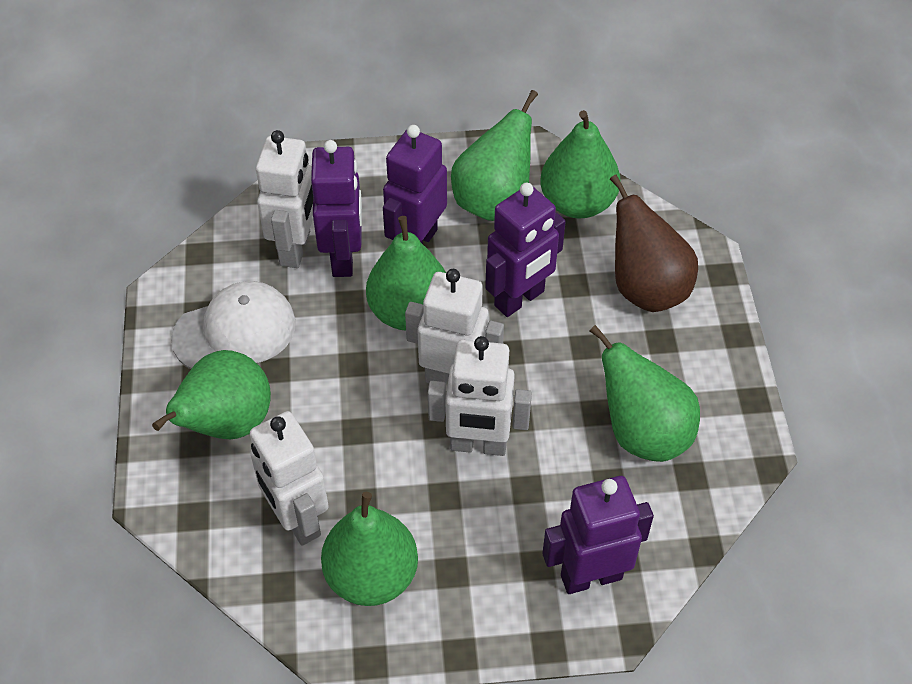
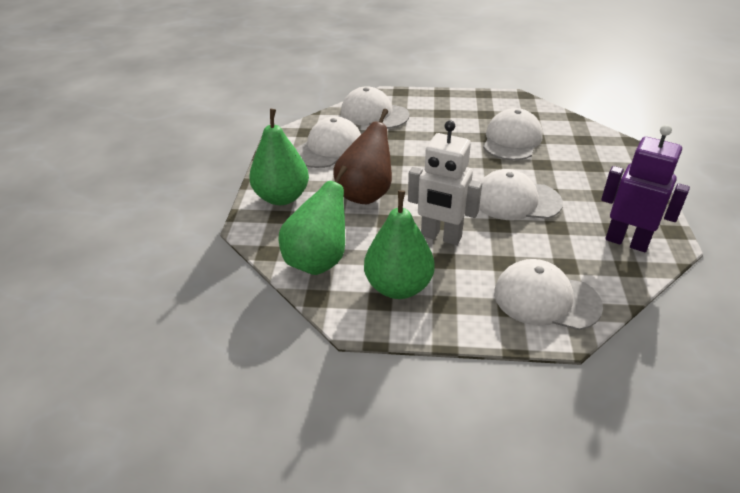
green pear: 6 -> 3
purple robot: 4 -> 1
white cap: 1 -> 5
white robot: 4 -> 1

